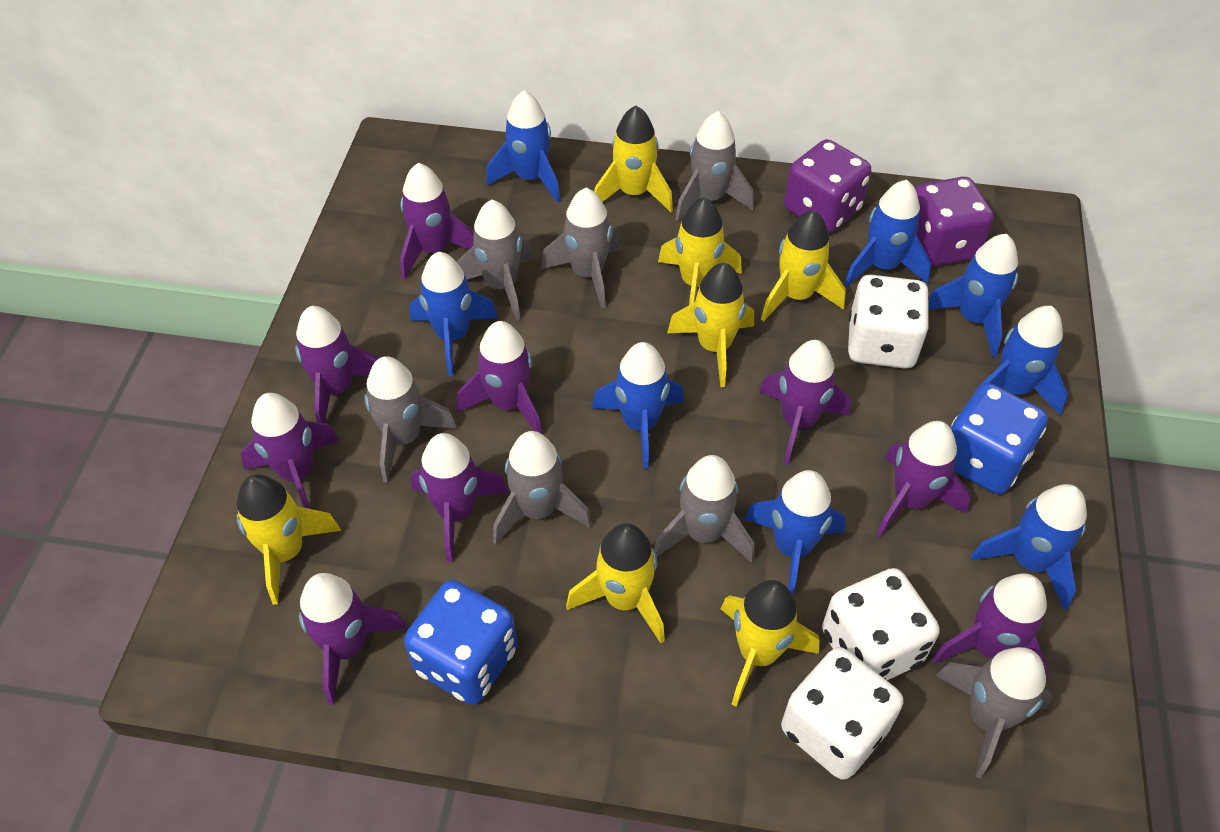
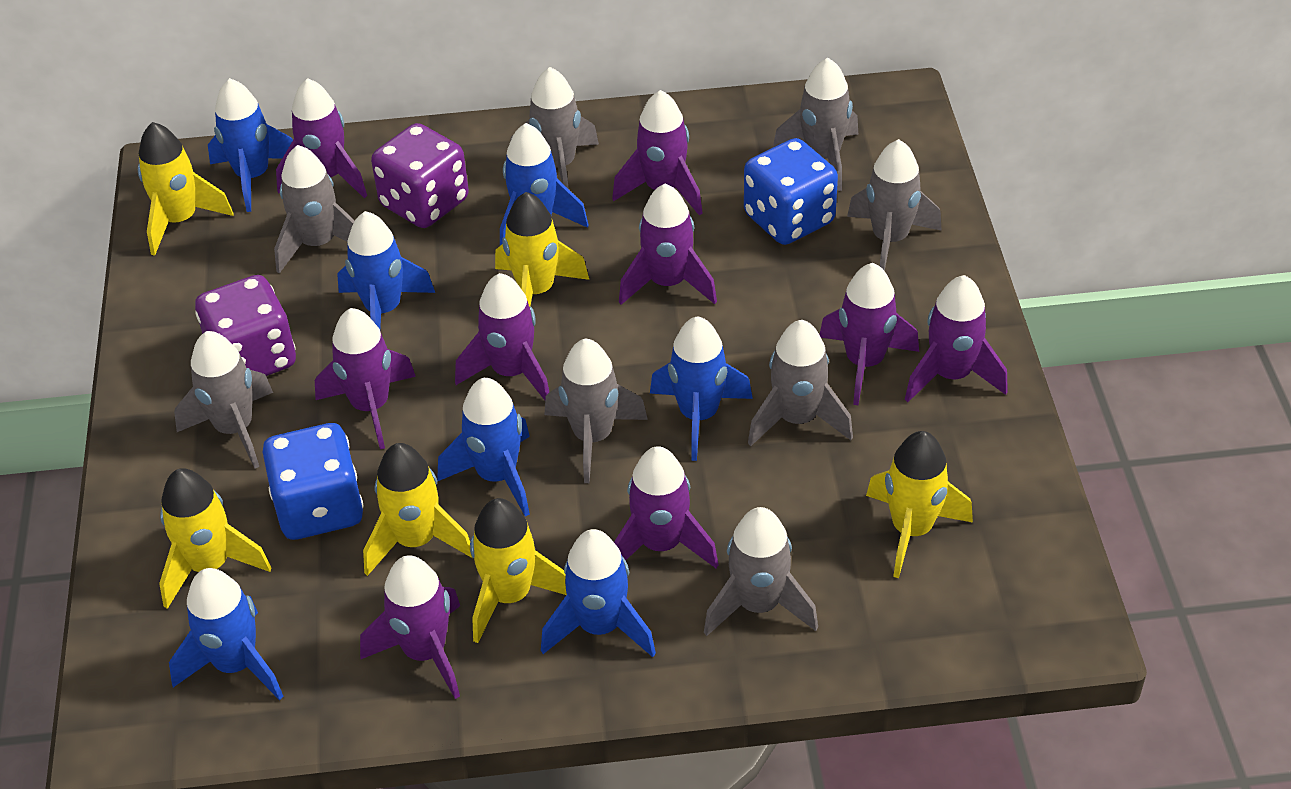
blue rocket: 8 -> 7
grey rocket: 7 -> 8
white dice: 3 -> 0
yellow rocket: 7 -> 6

